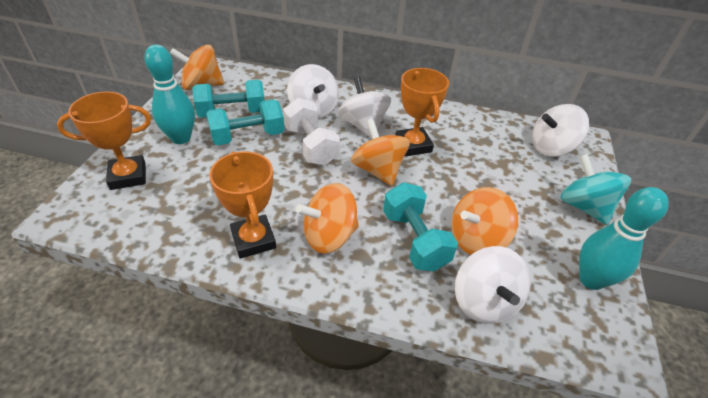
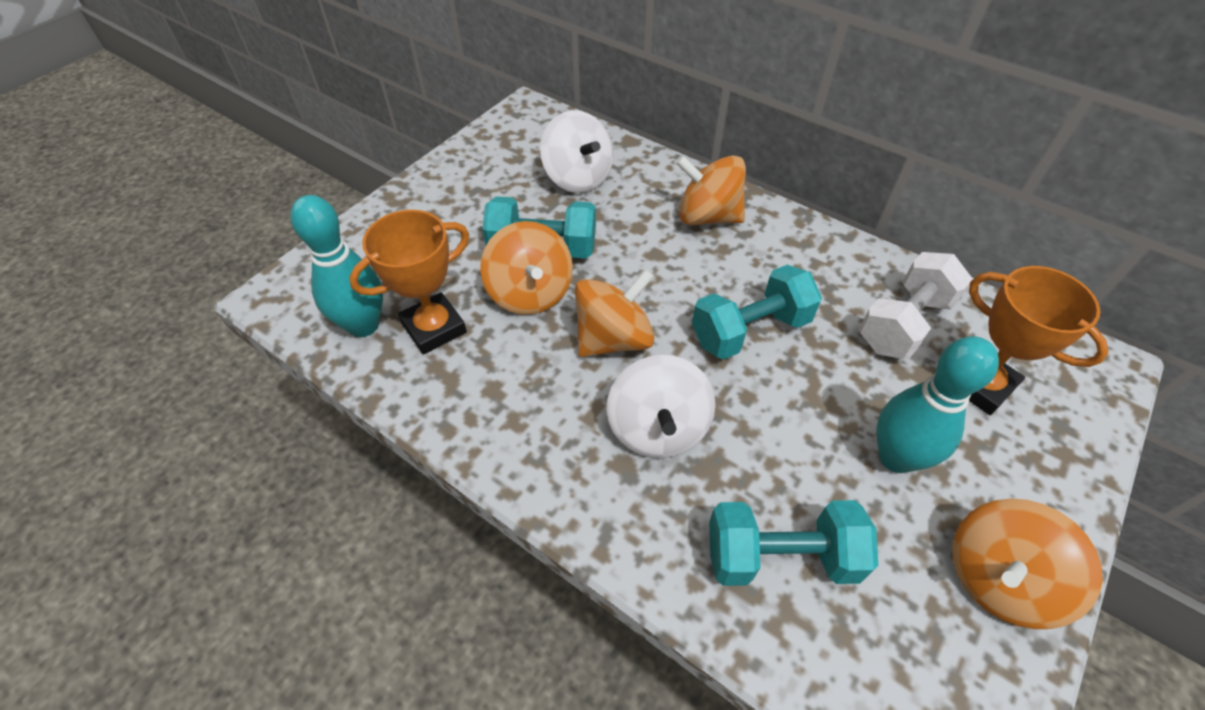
orange trophy: 3 -> 2
turquoise spinning top: 1 -> 0
white spinning top: 4 -> 2

